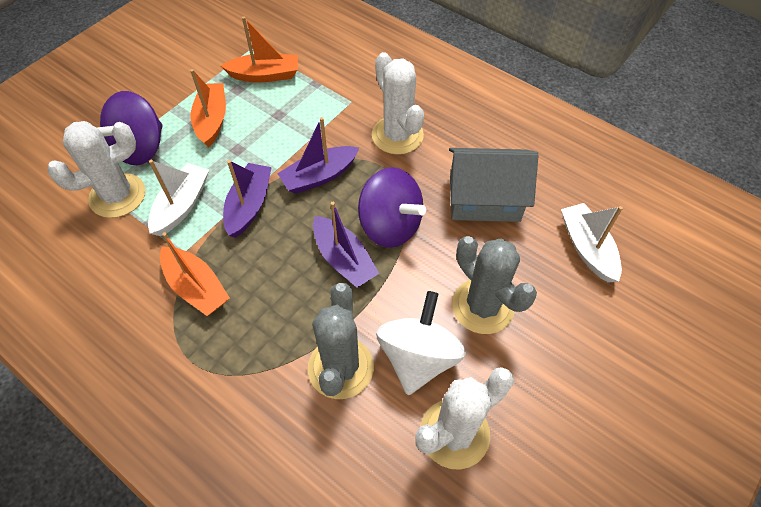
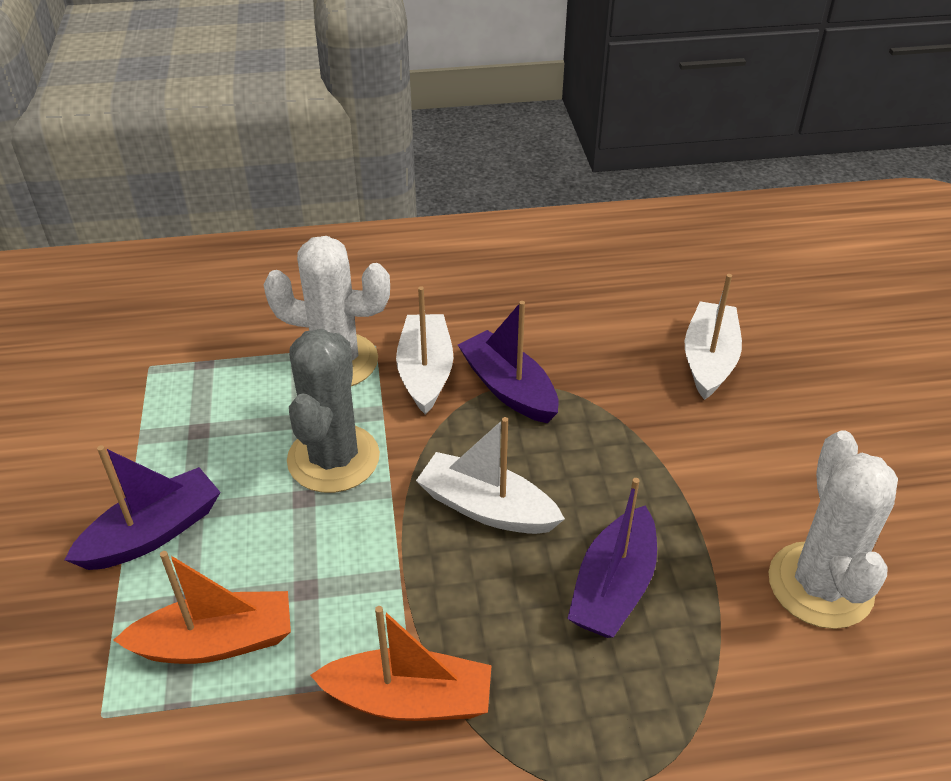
grey cactus: 2 -> 1
grey house: 1 -> 0
orange boat: 3 -> 2
purple spinning top: 2 -> 0
white boat: 2 -> 3
white cactus: 3 -> 2
white spinning top: 1 -> 0

